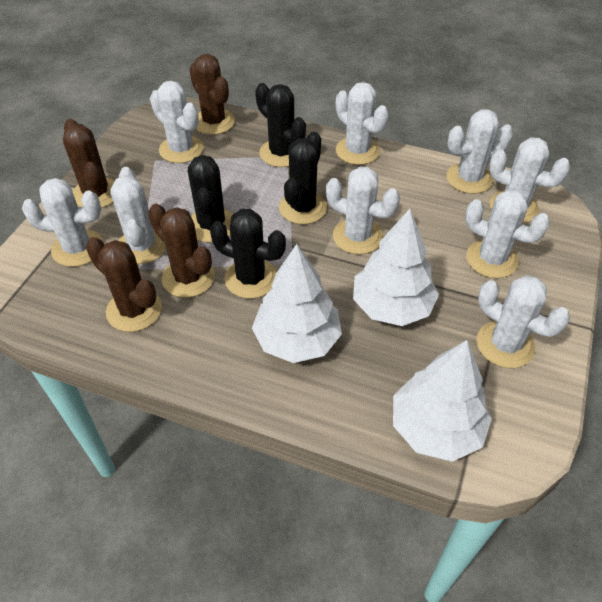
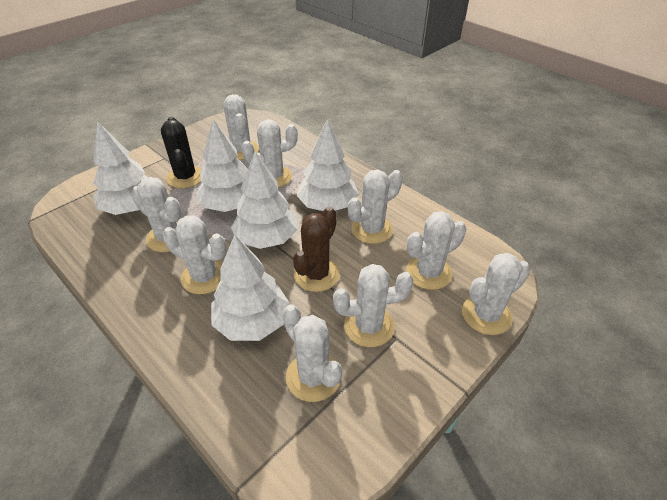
black cactus: 4 -> 1
brown cactus: 4 -> 1
white tree: 3 -> 5

